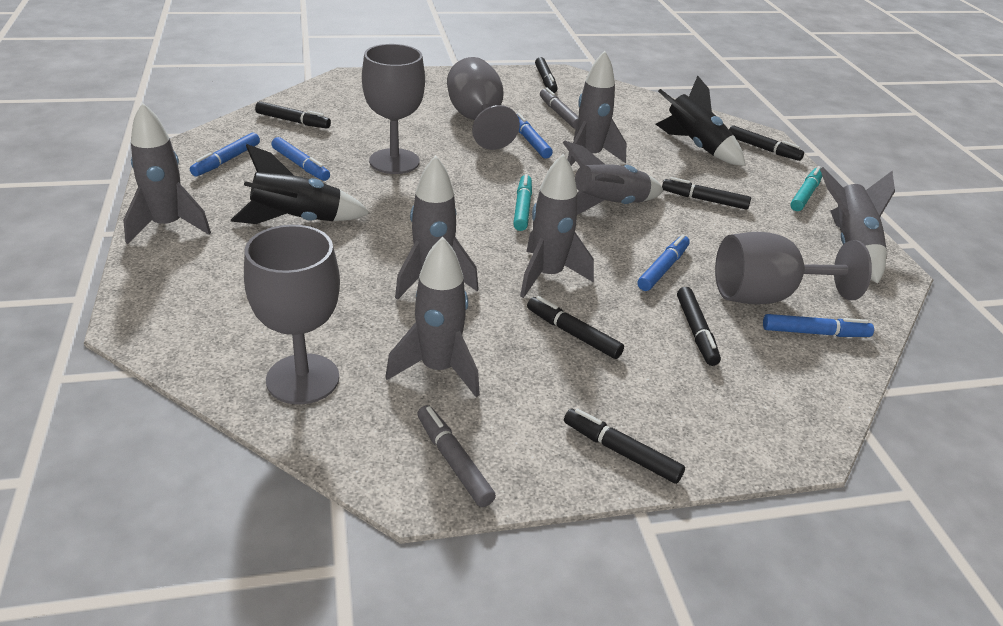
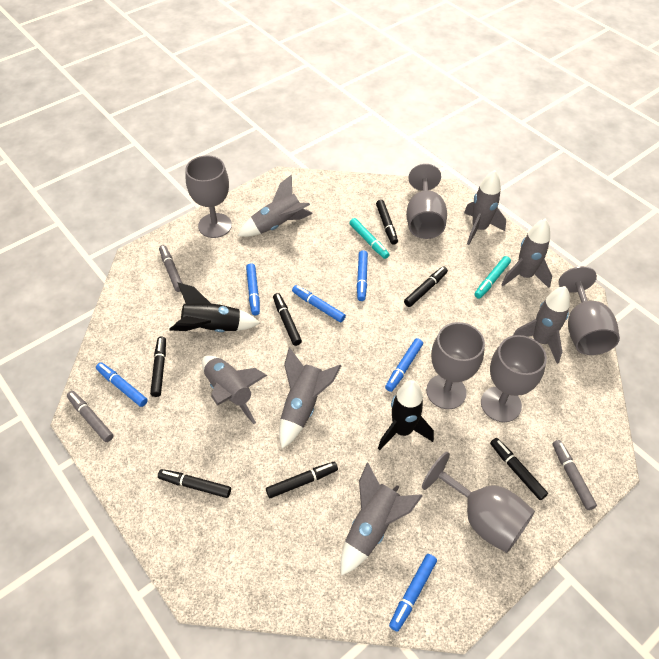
blue marker: 5 -> 6
grey goblet: 4 -> 6
grey marker: 2 -> 3

